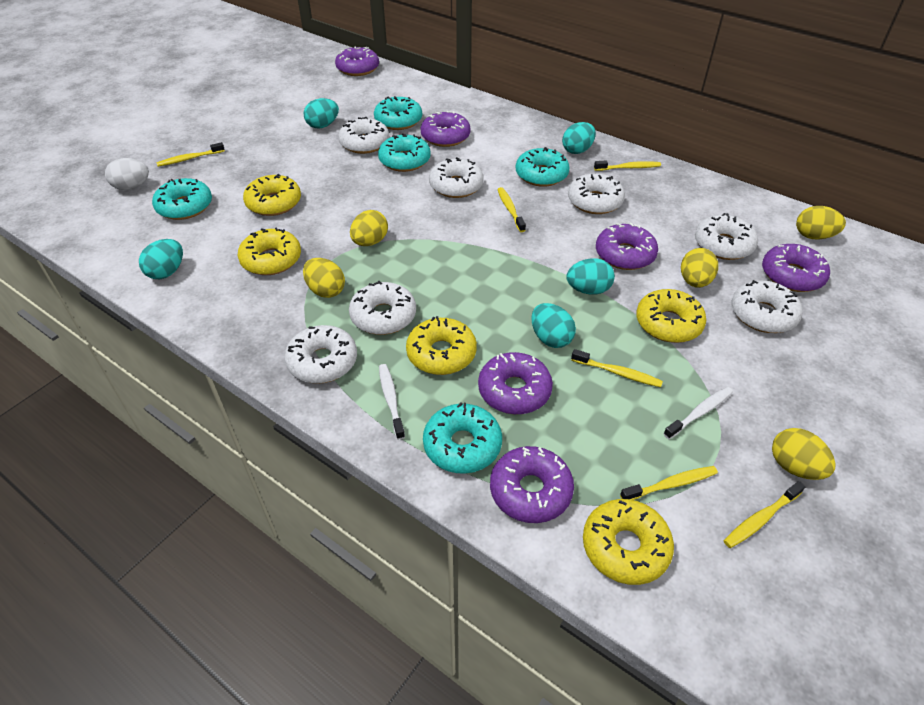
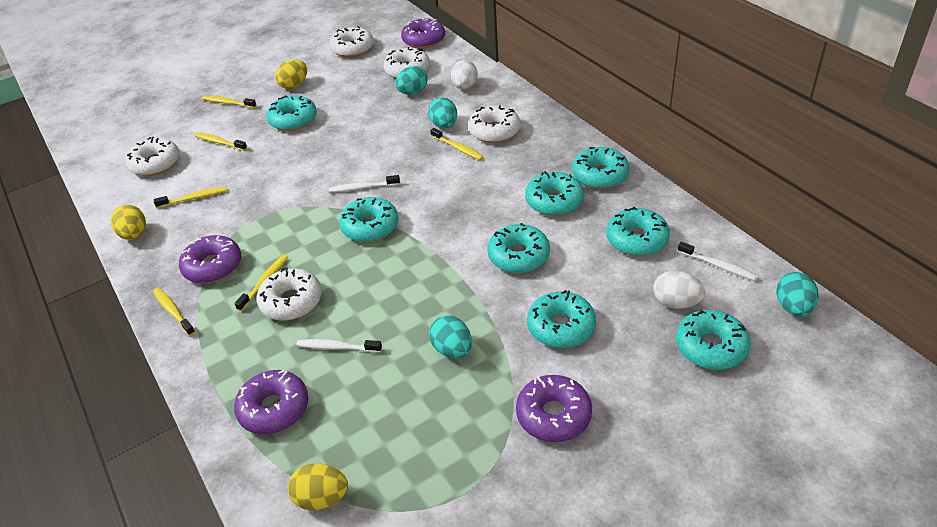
purple donut: 6 -> 4
turquoise donut: 5 -> 8
turquoise egg: 5 -> 4
white donut: 7 -> 5
white egg: 1 -> 2
white toothbrush: 2 -> 3
yellow donut: 5 -> 0
yellow egg: 5 -> 3

